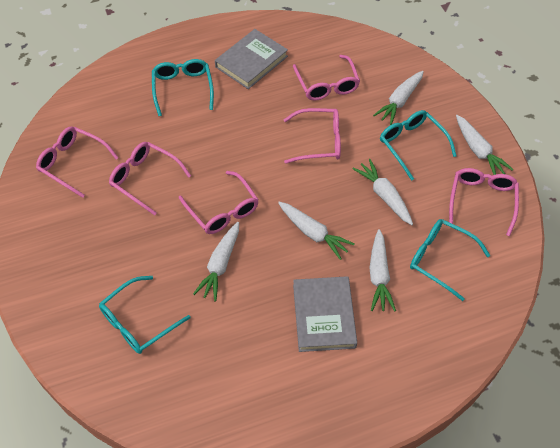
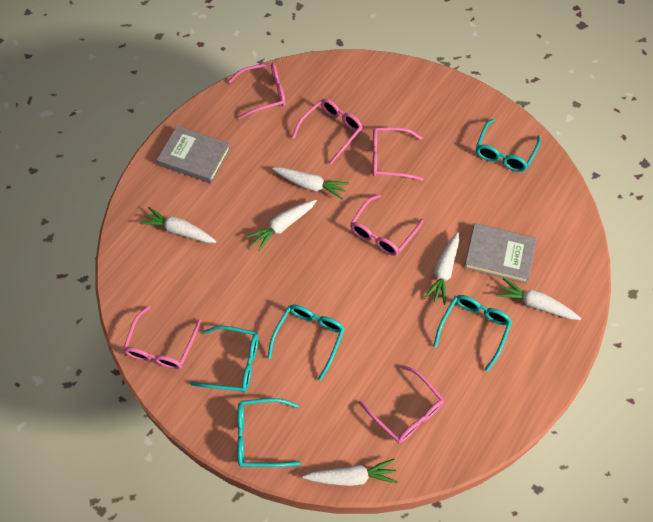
turquoise glasses: 4 -> 5

